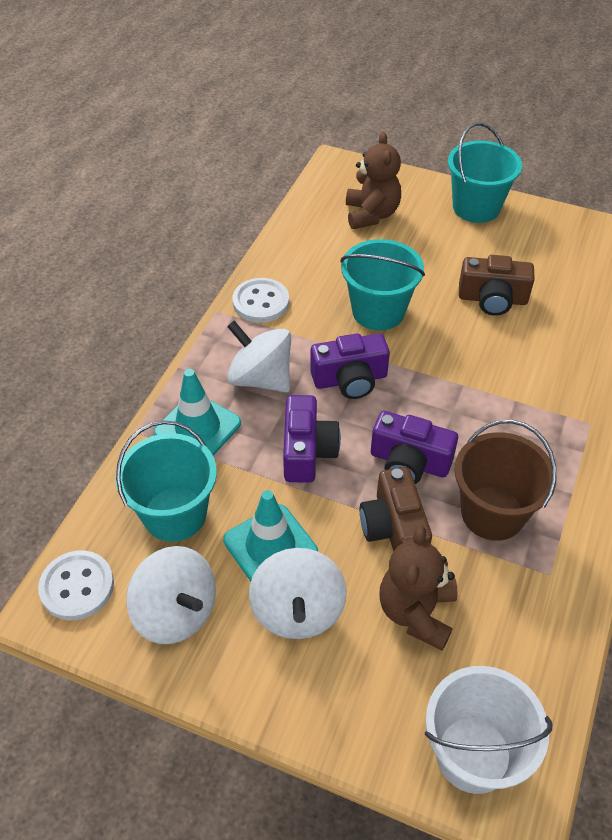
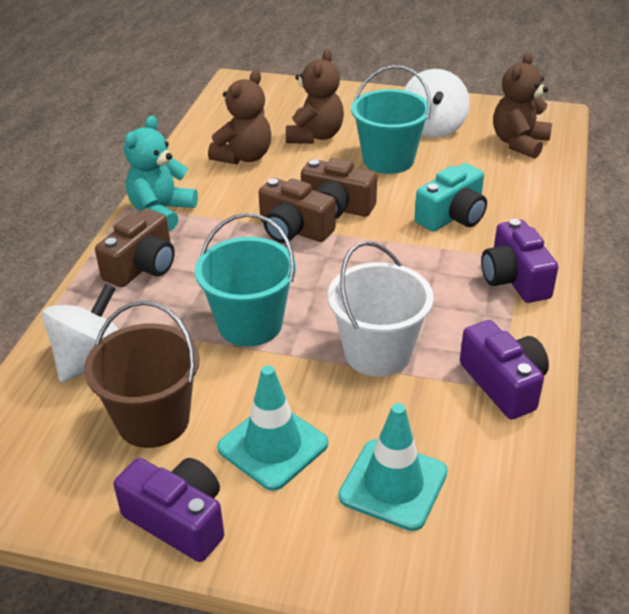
brown camera: 2 -> 3
brown teddy bear: 2 -> 3
turquoise bucket: 3 -> 2
turquoise camera: 0 -> 1
turquoise teddy bear: 0 -> 1
white button: 2 -> 0
white spinning top: 3 -> 2

